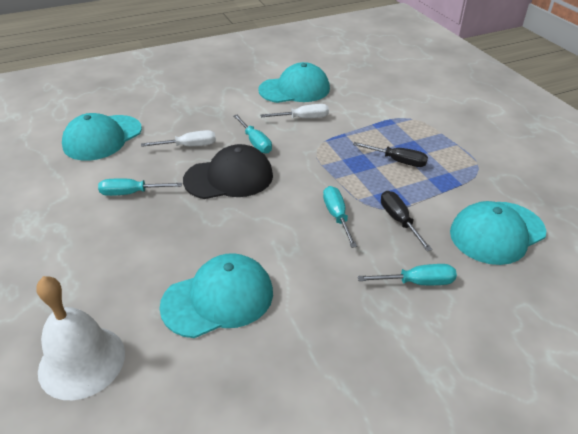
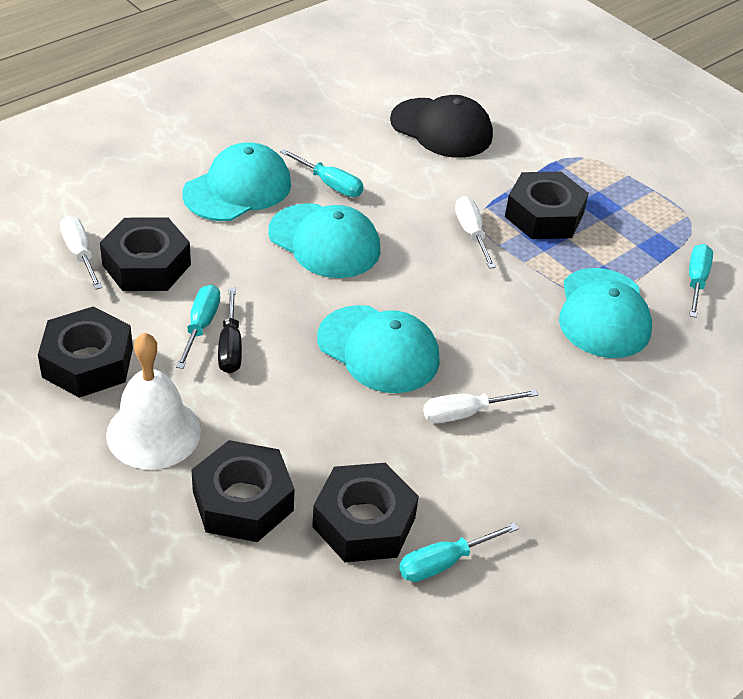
black nut: 0 -> 5
black screwdriver: 2 -> 1
white screwdriver: 2 -> 3

